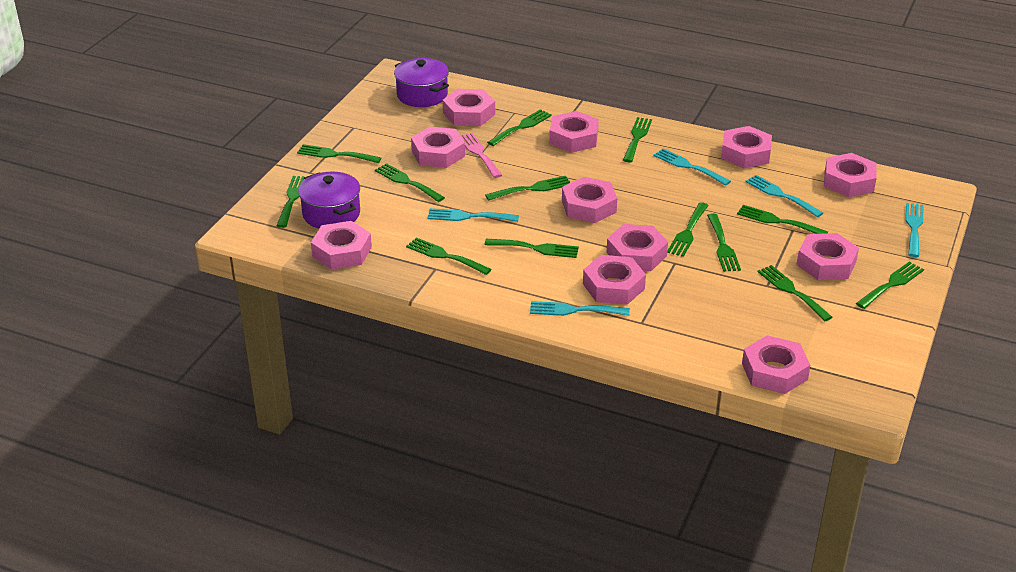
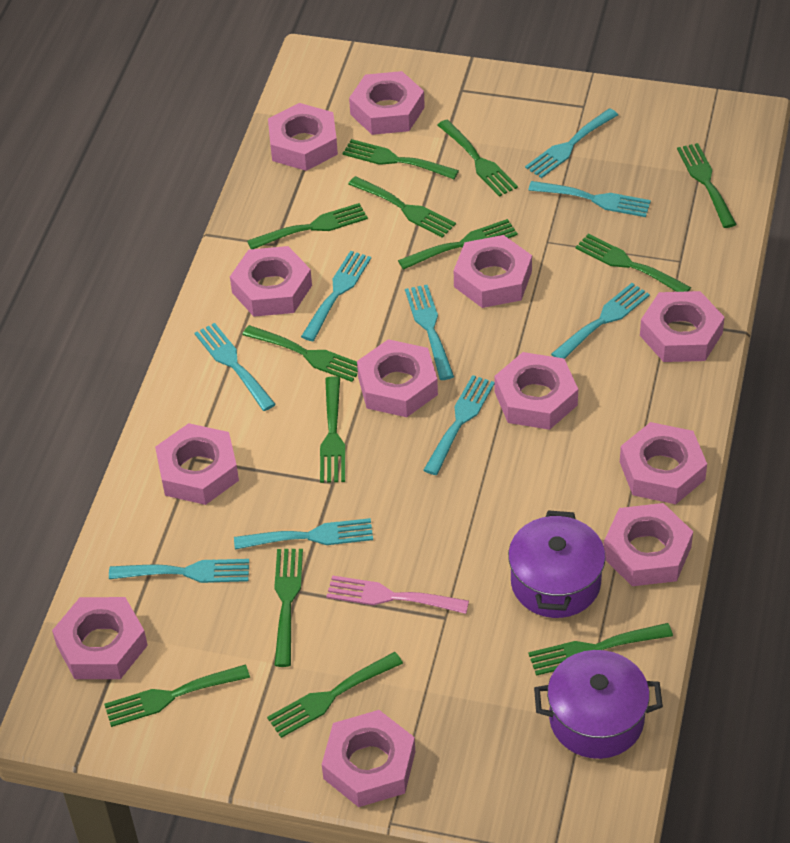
pink nut: 11 -> 12
turquoise fork: 5 -> 9

